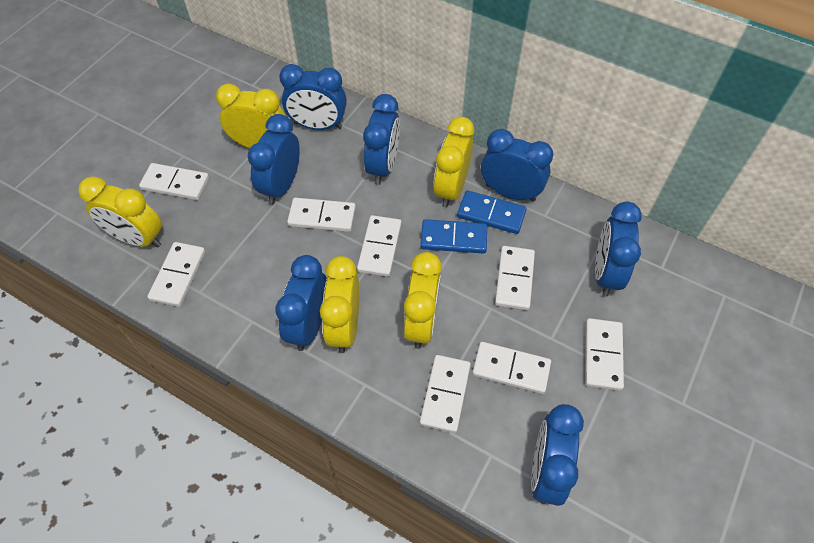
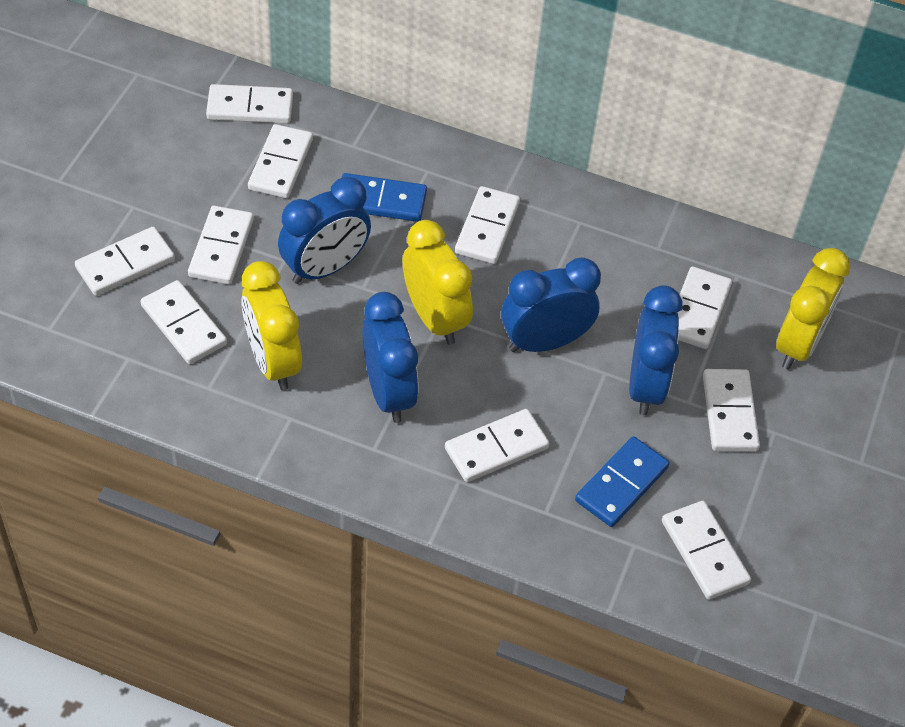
blue clock: 7 -> 4
white domino: 8 -> 10
yellow clock: 5 -> 3

